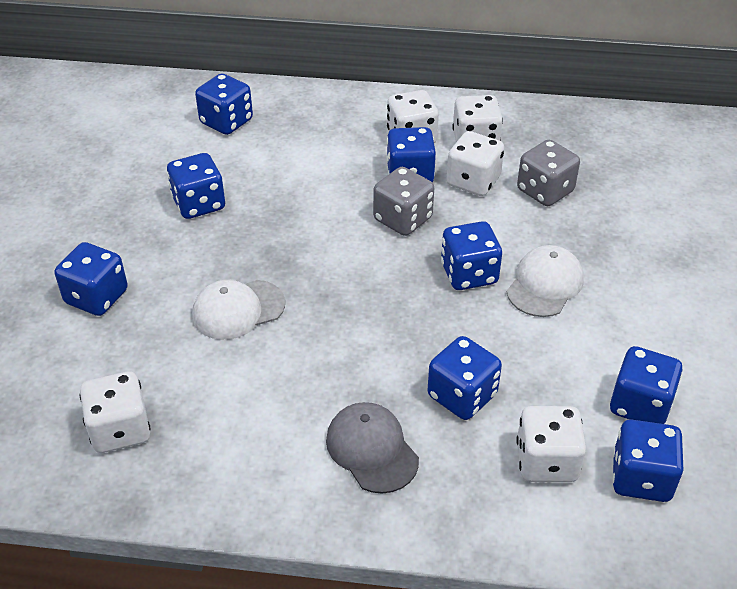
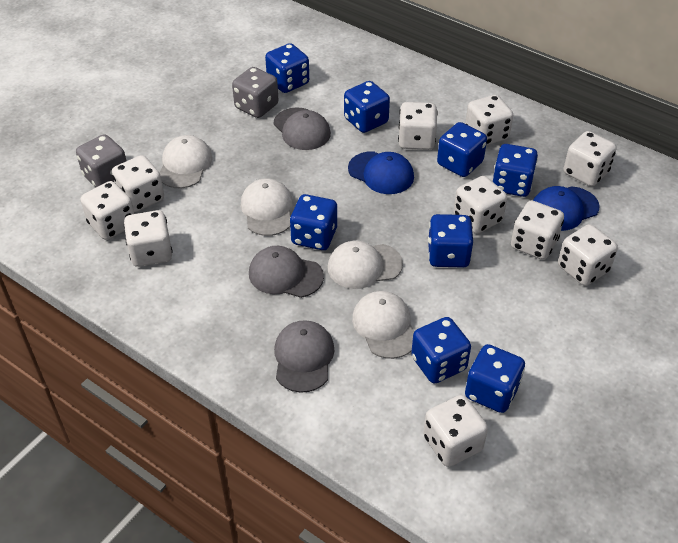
blue cap: 0 -> 2
grey cap: 1 -> 3
white cap: 2 -> 4
white dice: 5 -> 10

